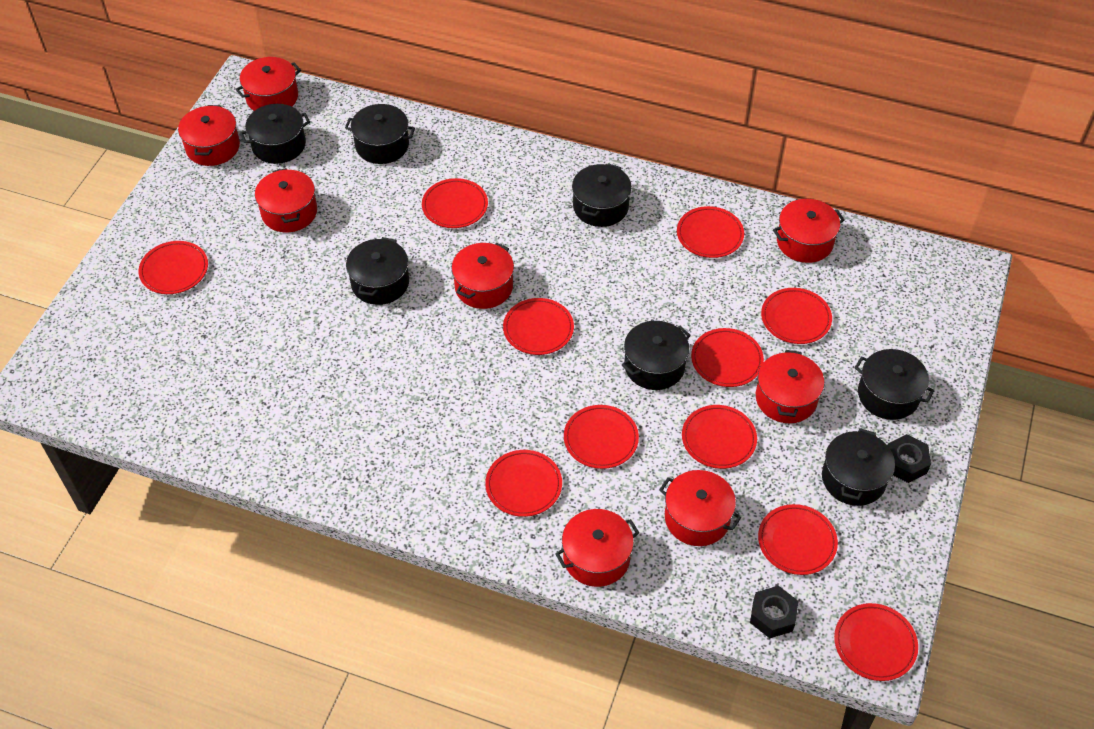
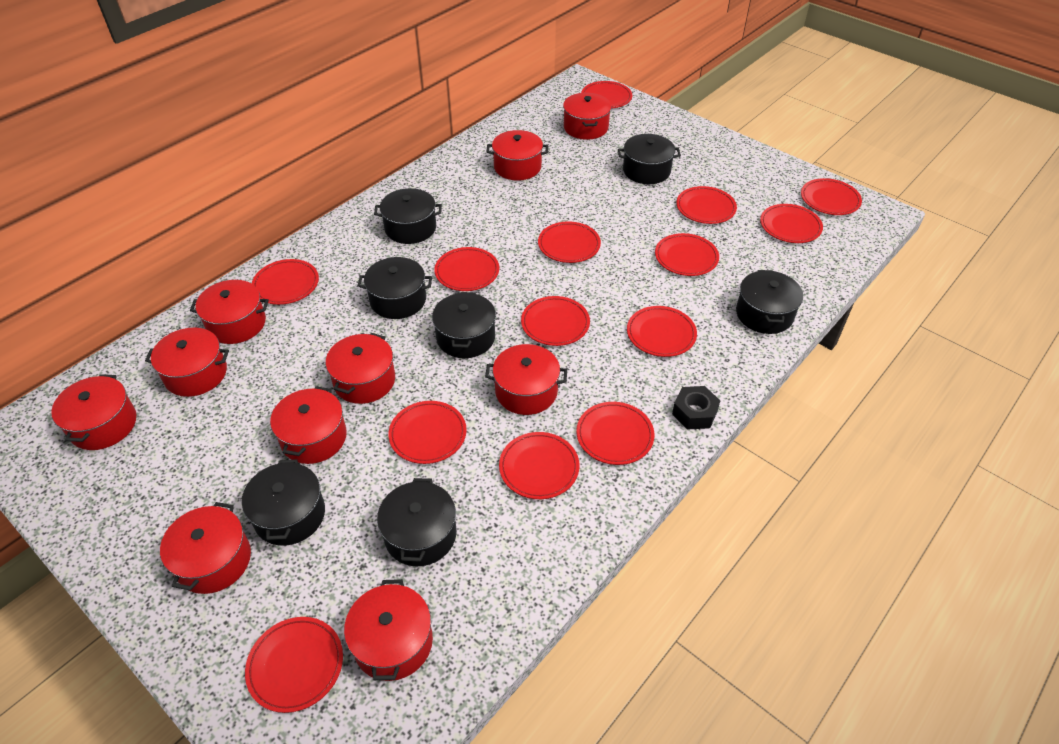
black nut: 2 -> 1
red plate: 11 -> 14
red pot: 8 -> 10

